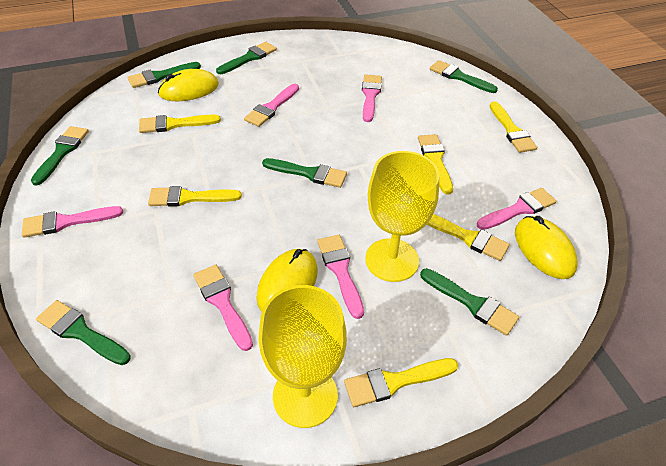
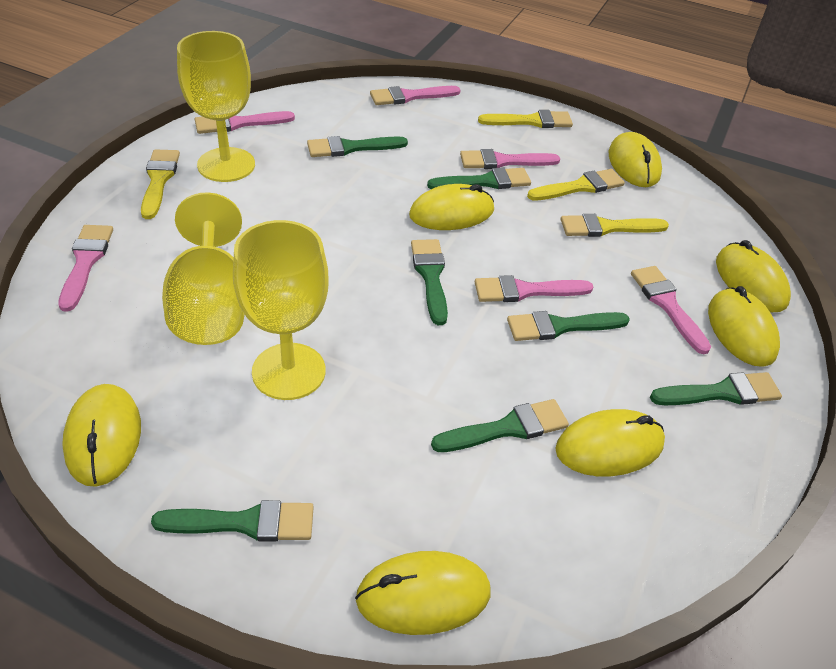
yellow brush: 6 -> 4
yellow goblet: 2 -> 3
yellow mouse: 3 -> 7

